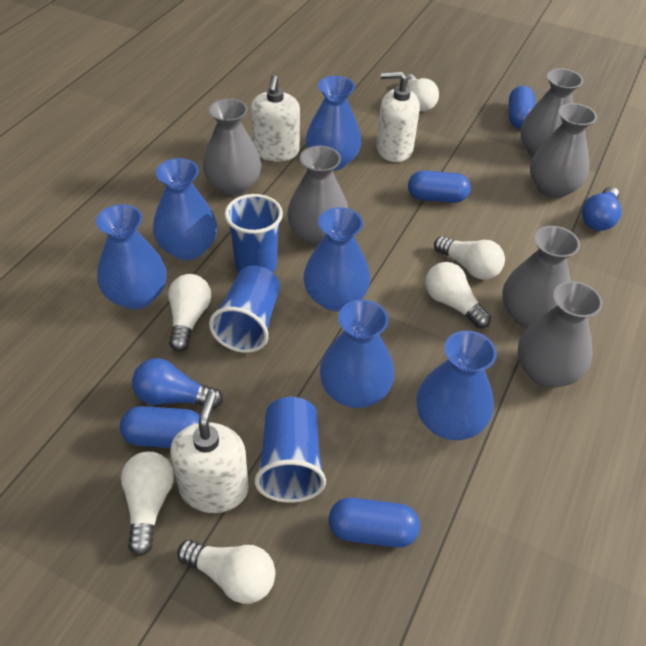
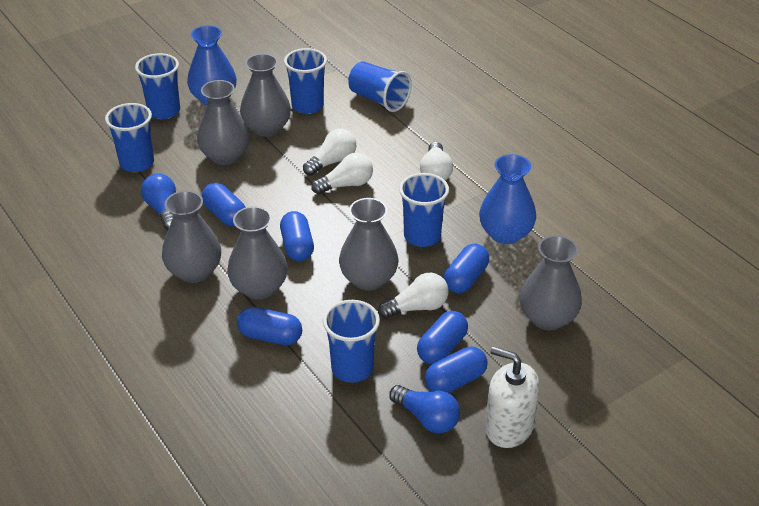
blue capsule: 4 -> 6
blue cup: 3 -> 6
blue vase: 6 -> 2
white light bulb: 6 -> 4
white soap dispenser: 3 -> 1

